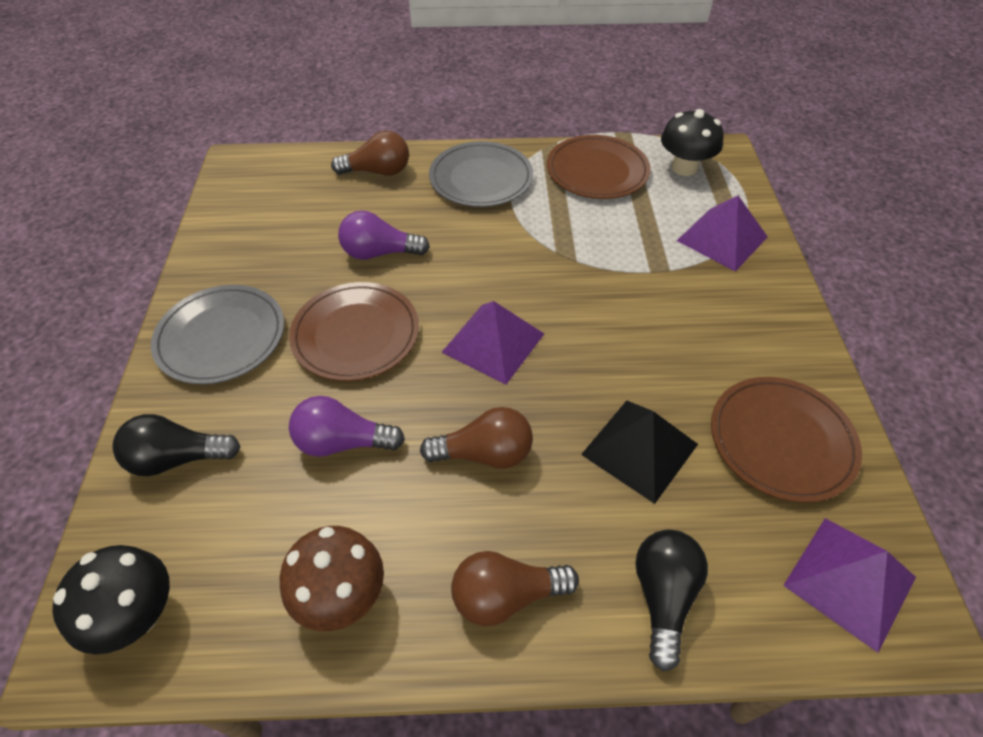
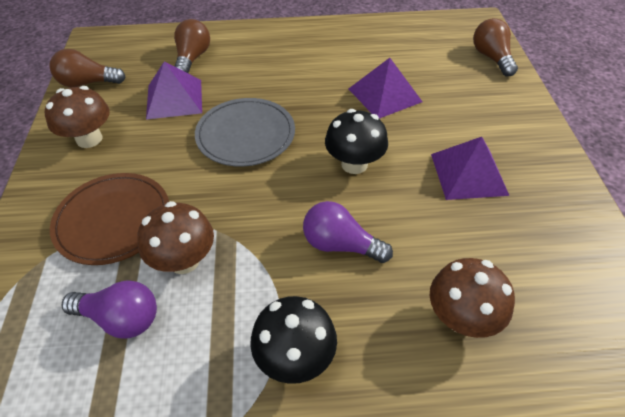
black light bulb: 2 -> 0
black pyramid: 1 -> 0
brown mushroom: 1 -> 3
brown plate: 3 -> 1
grey plate: 2 -> 1

